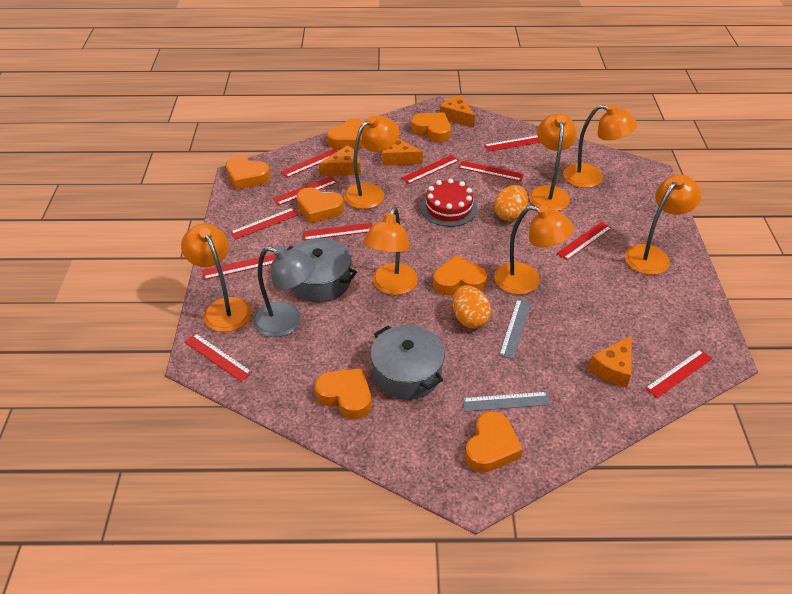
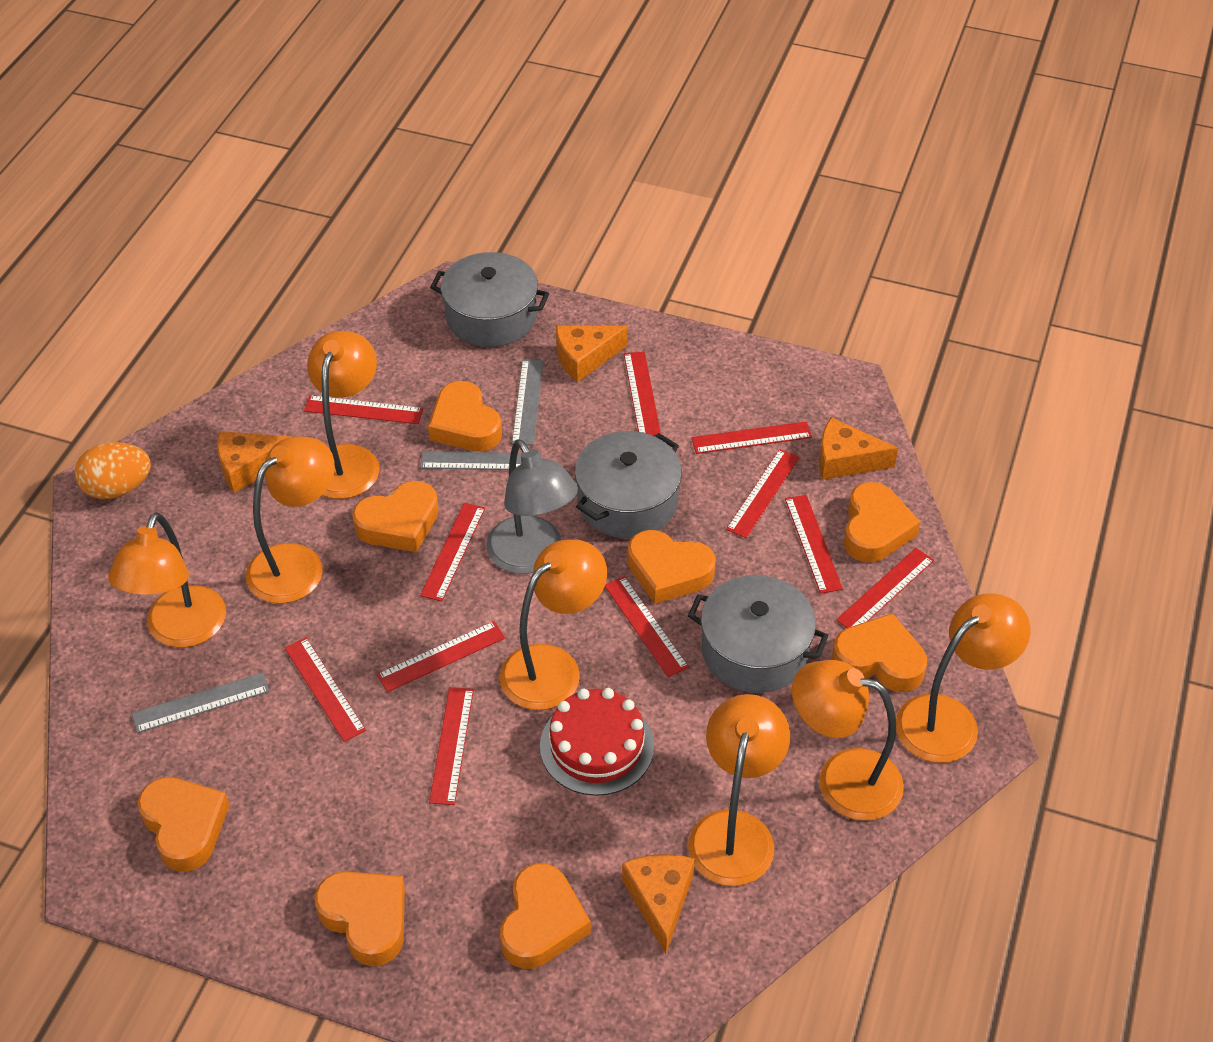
grey pot: 2 -> 3
grey ruler: 2 -> 3
orange egg: 2 -> 1
orange heart: 7 -> 8

